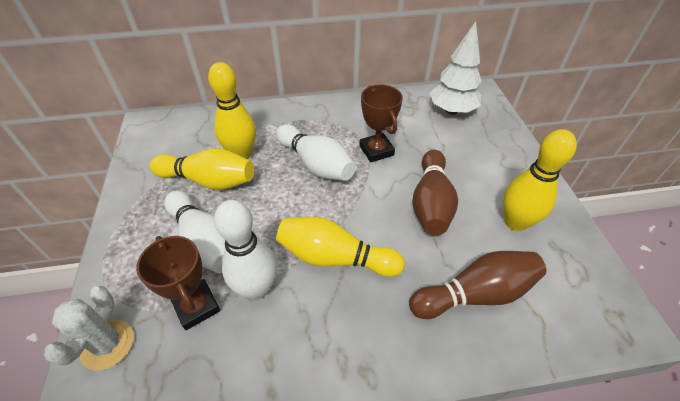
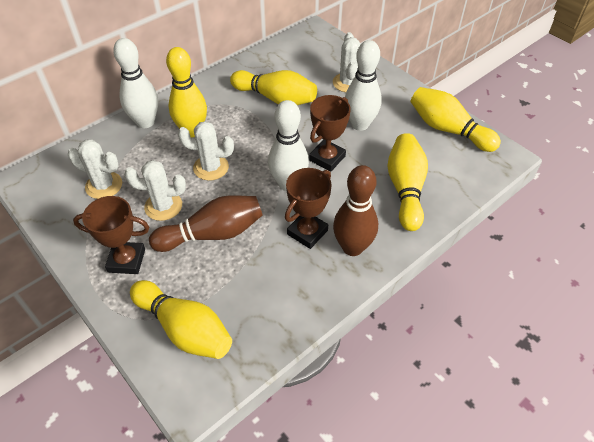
brown trophy: 2 -> 3
white cactus: 1 -> 4
white tree: 1 -> 0
yellow bowling pin: 4 -> 5

